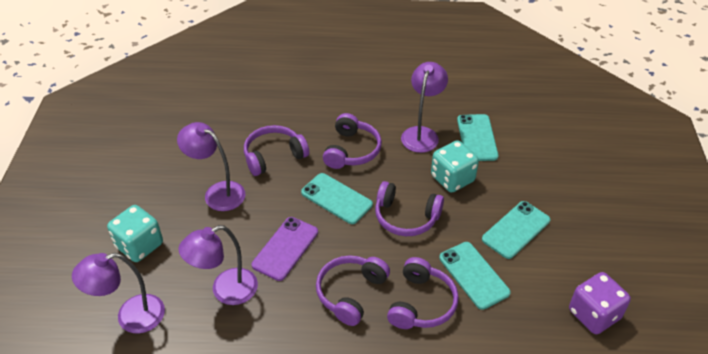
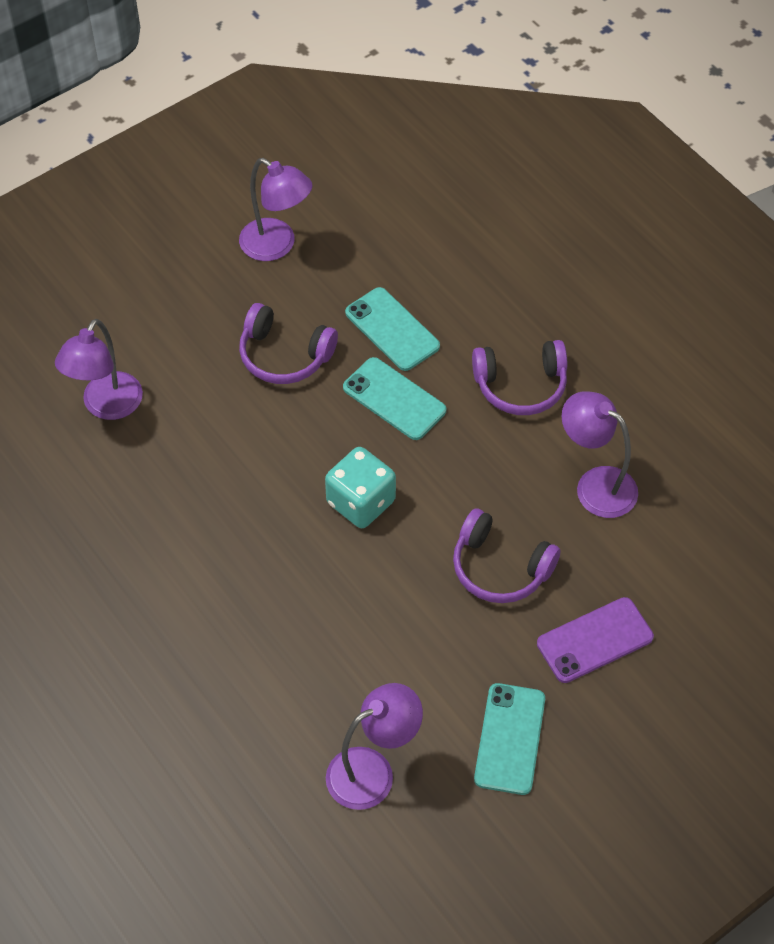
purple dice: 1 -> 0
purple headphones: 5 -> 3
turquoise dice: 2 -> 1
turquoise phone: 4 -> 3

